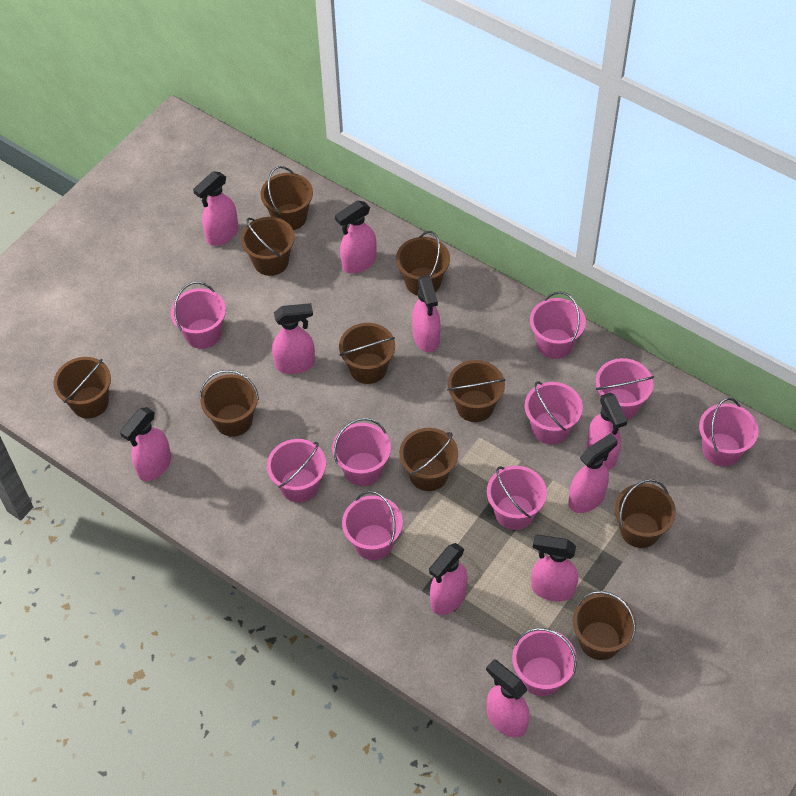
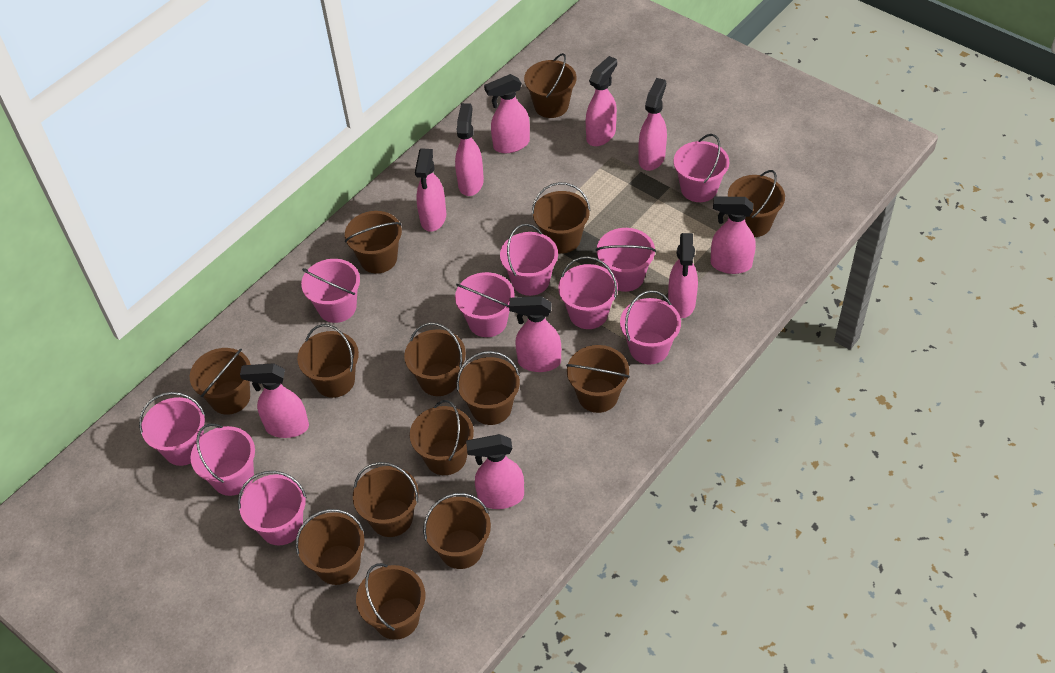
brown bucket: 10 -> 14

